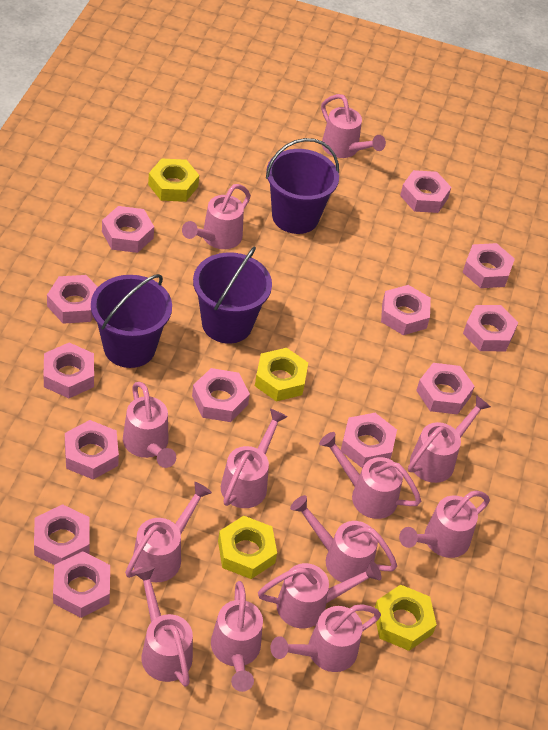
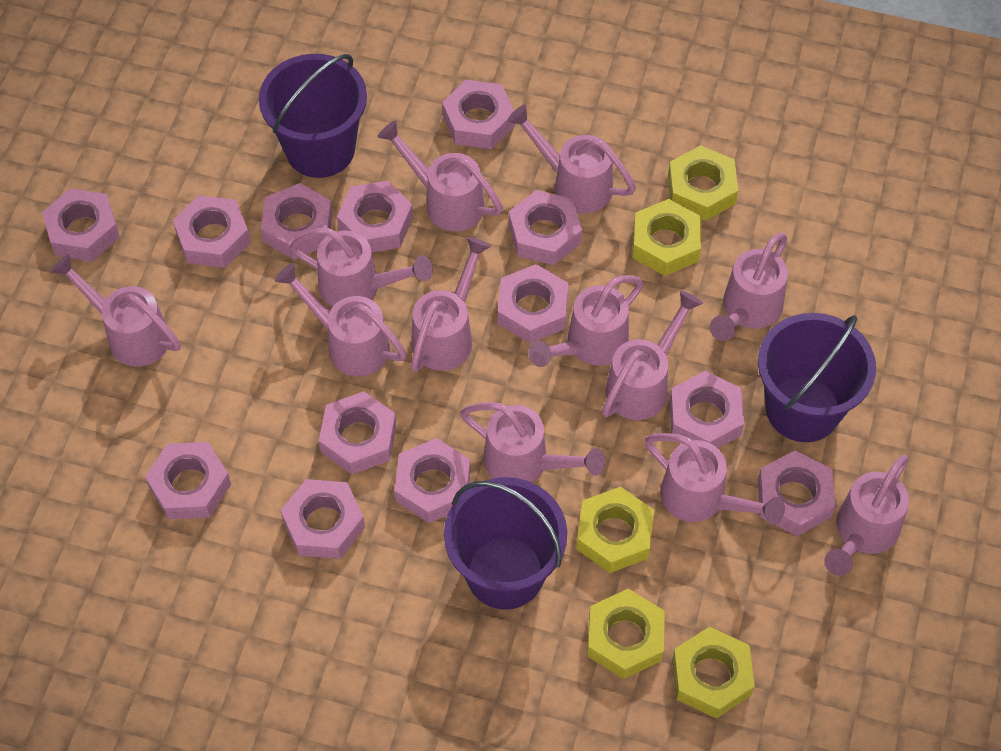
pink watering can: 13 -> 12
yellow nut: 4 -> 5

